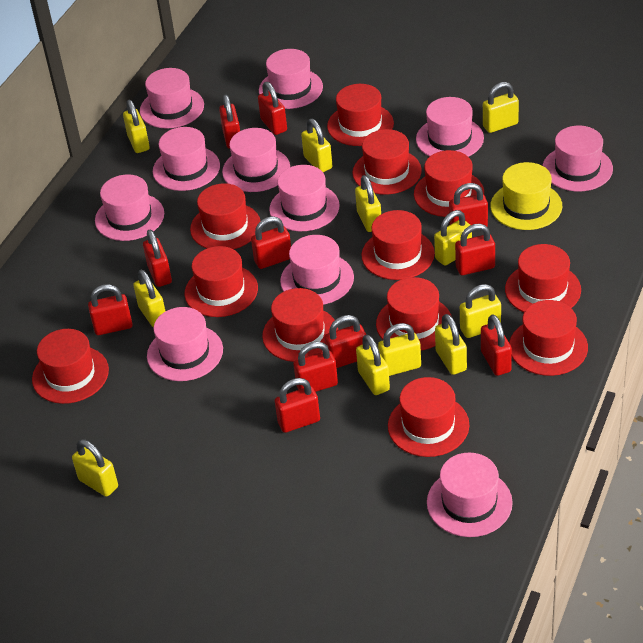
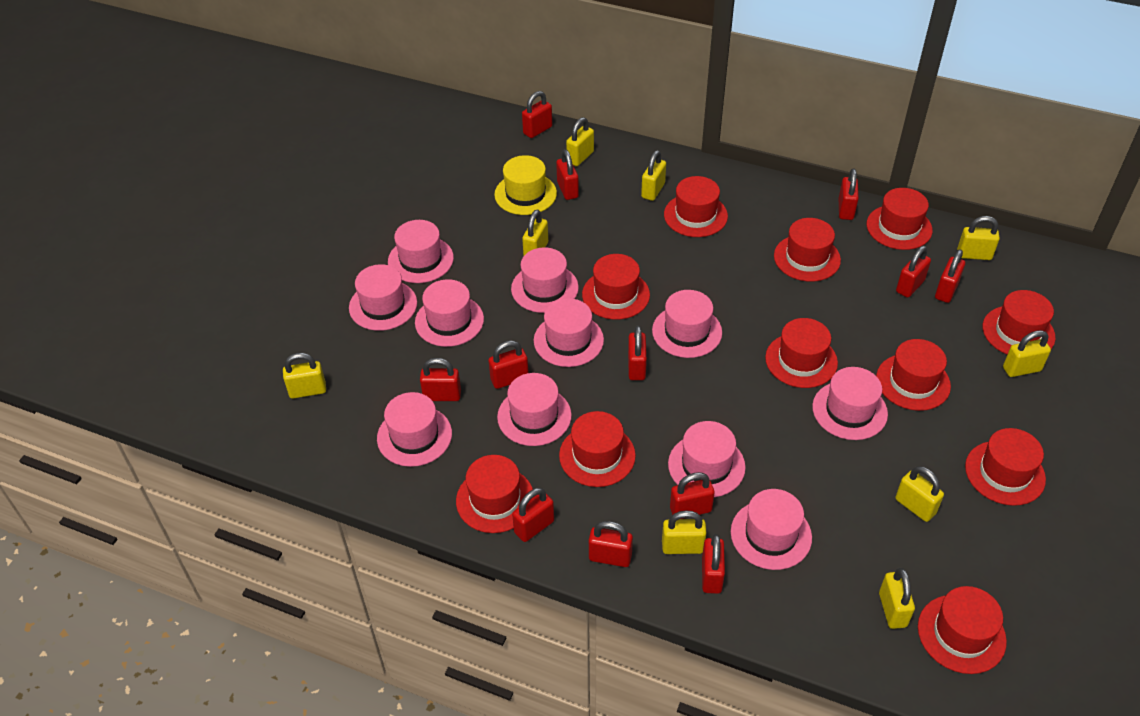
red hat: 12 -> 11
red padlock: 11 -> 12
yellow padlock: 11 -> 9

